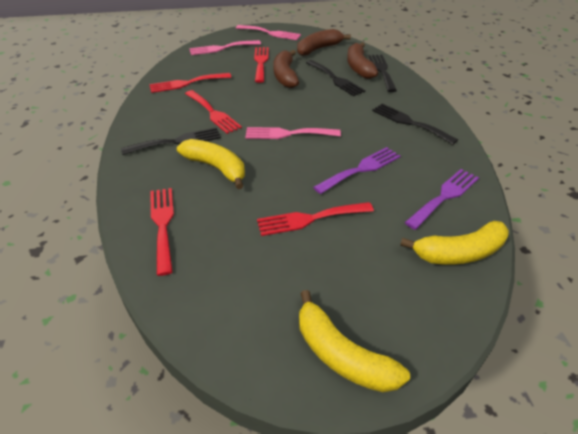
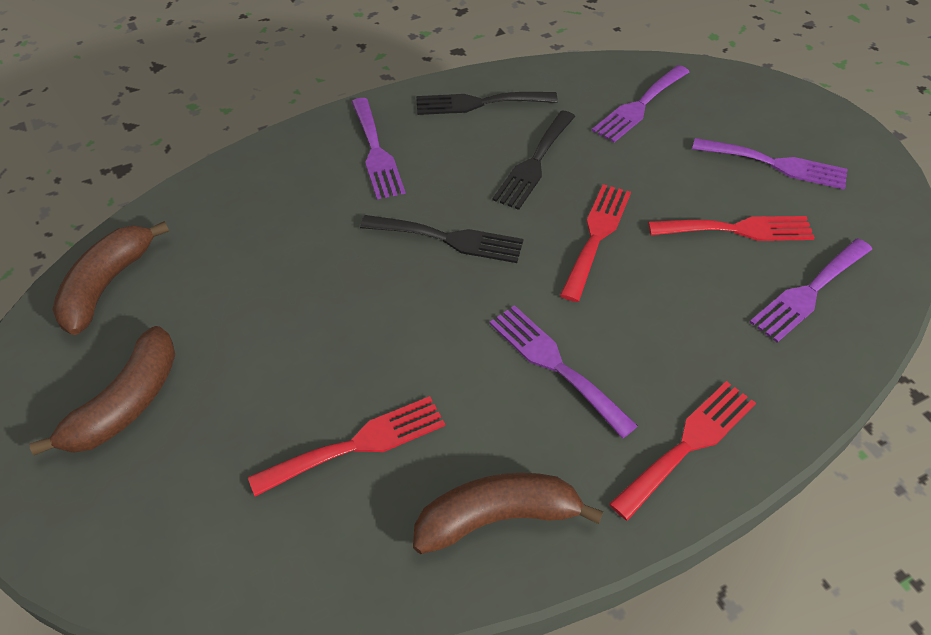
black fork: 4 -> 3
pink fork: 3 -> 0
purple fork: 2 -> 5
red fork: 5 -> 4
yellow banana: 3 -> 0

